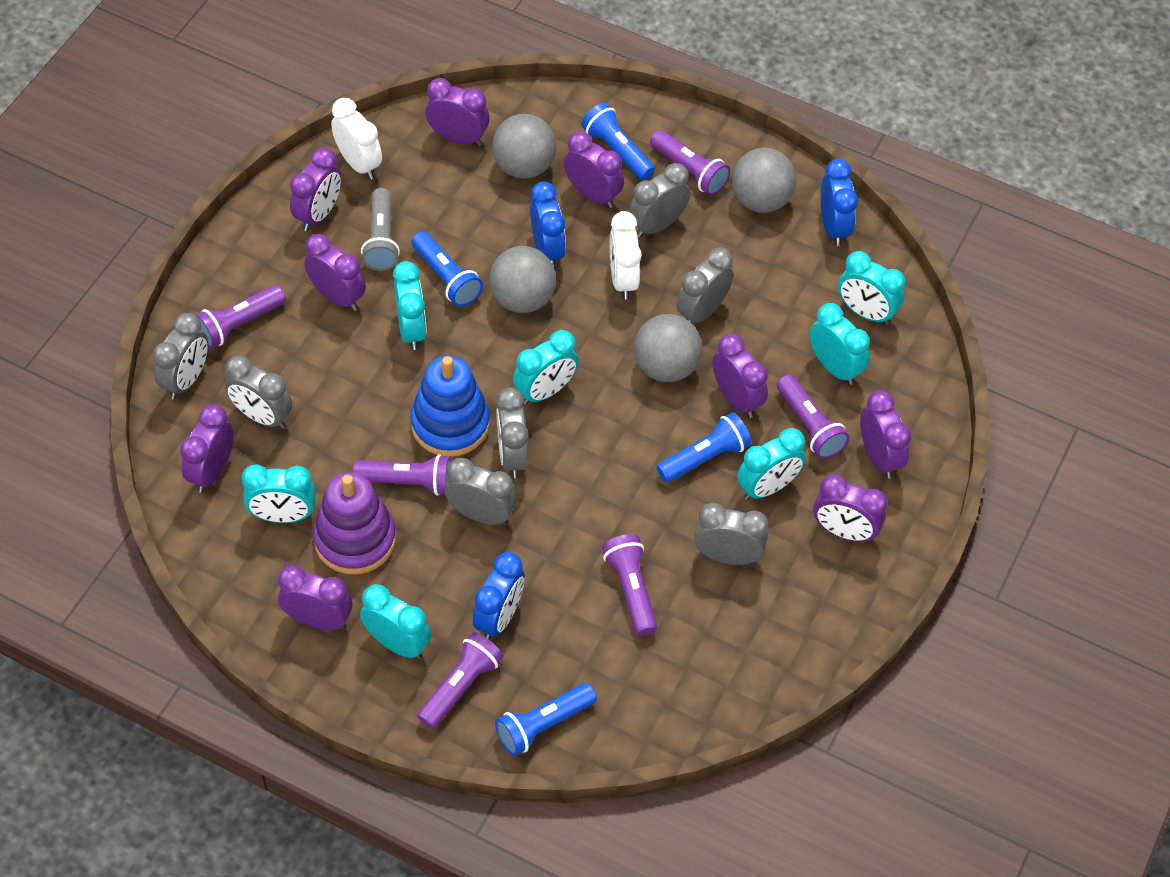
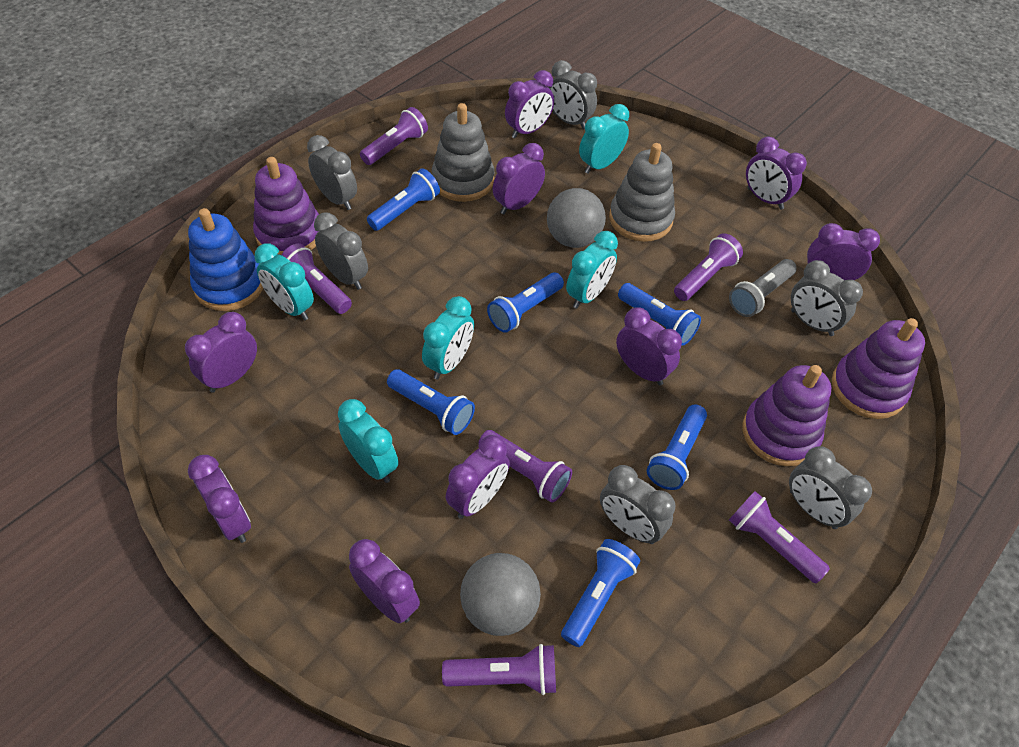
blue clock: 3 -> 0
blue flashlight: 4 -> 6
grey ball: 4 -> 2
grey clock: 7 -> 6
grey stacking toy: 0 -> 2
purple stacking toy: 1 -> 3
turquoise clock: 7 -> 5
white clock: 2 -> 0

